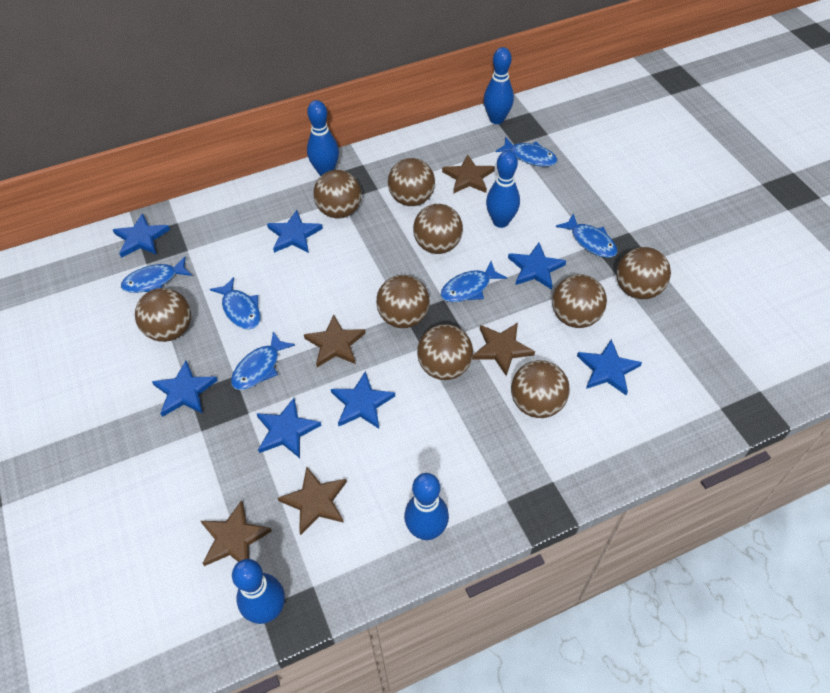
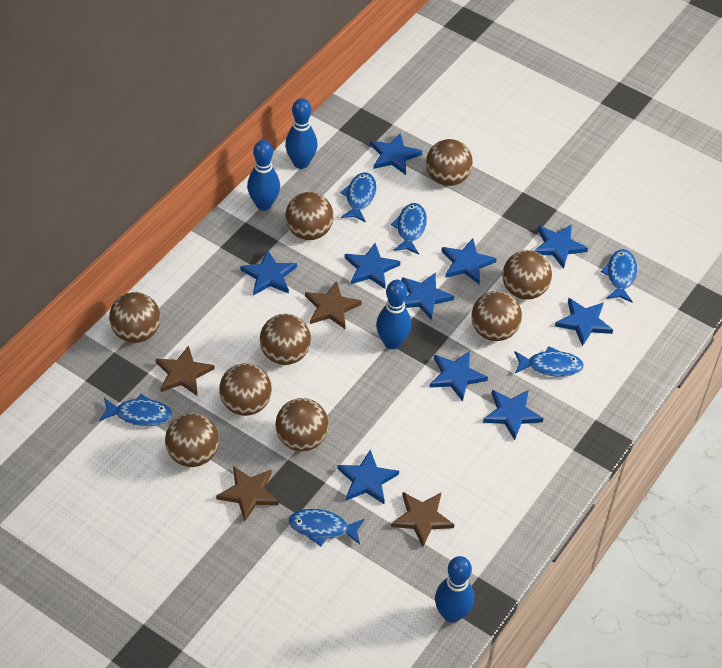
blue bowling pin: 5 -> 4
blue star: 7 -> 10
brown star: 5 -> 4

